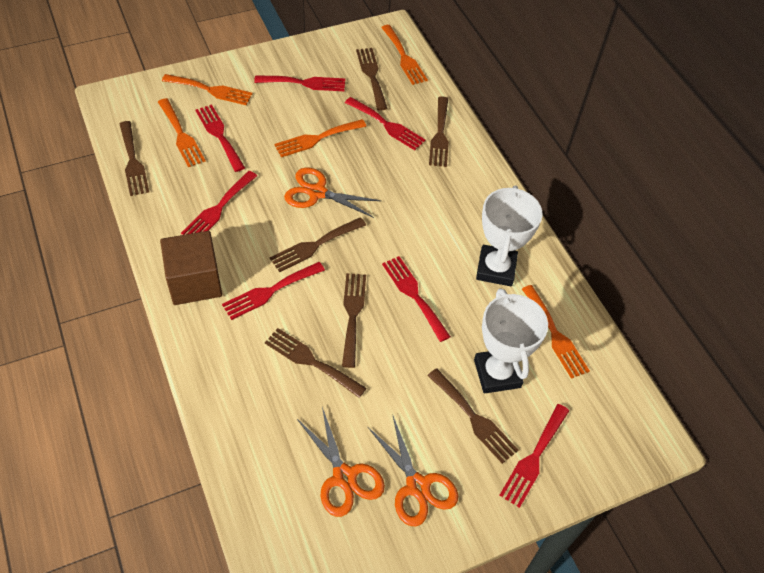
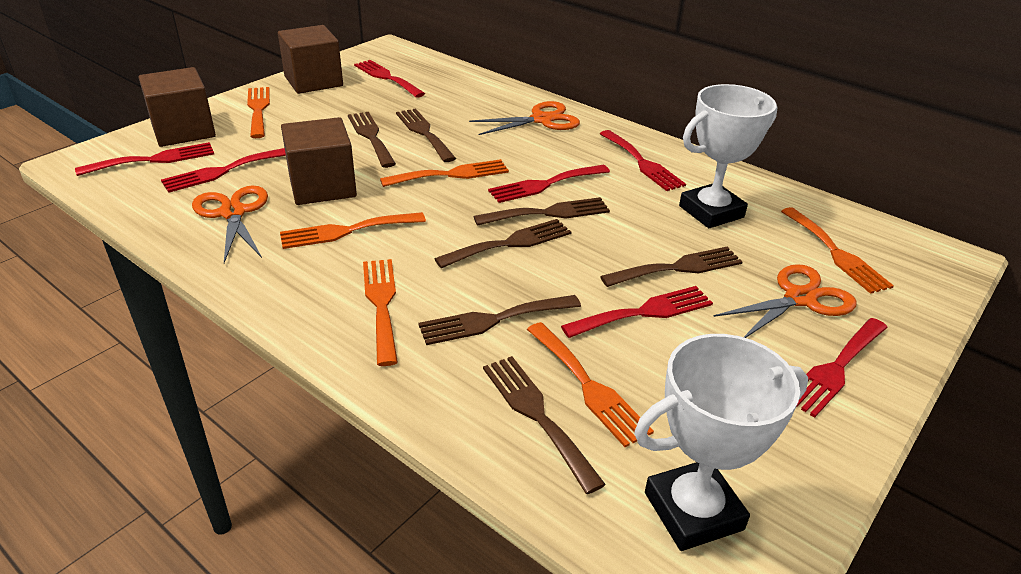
brown cube: 1 -> 3
orange fork: 5 -> 6

